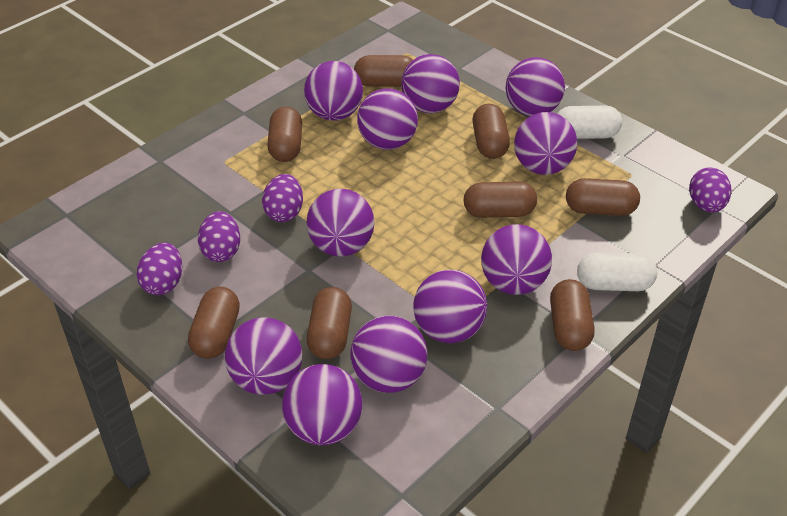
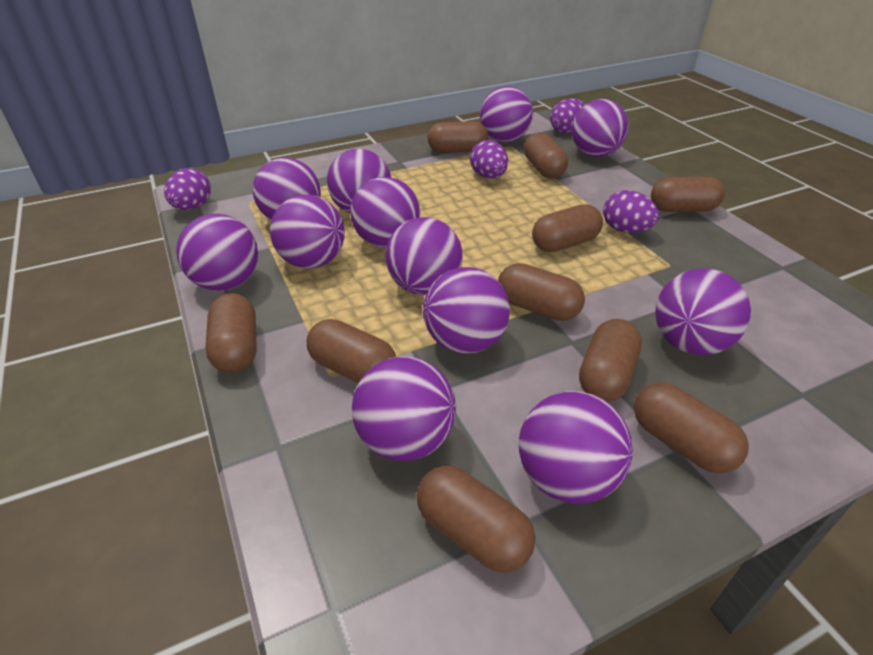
brown capsule: 8 -> 10
purple ball: 11 -> 12
white capsule: 2 -> 0

